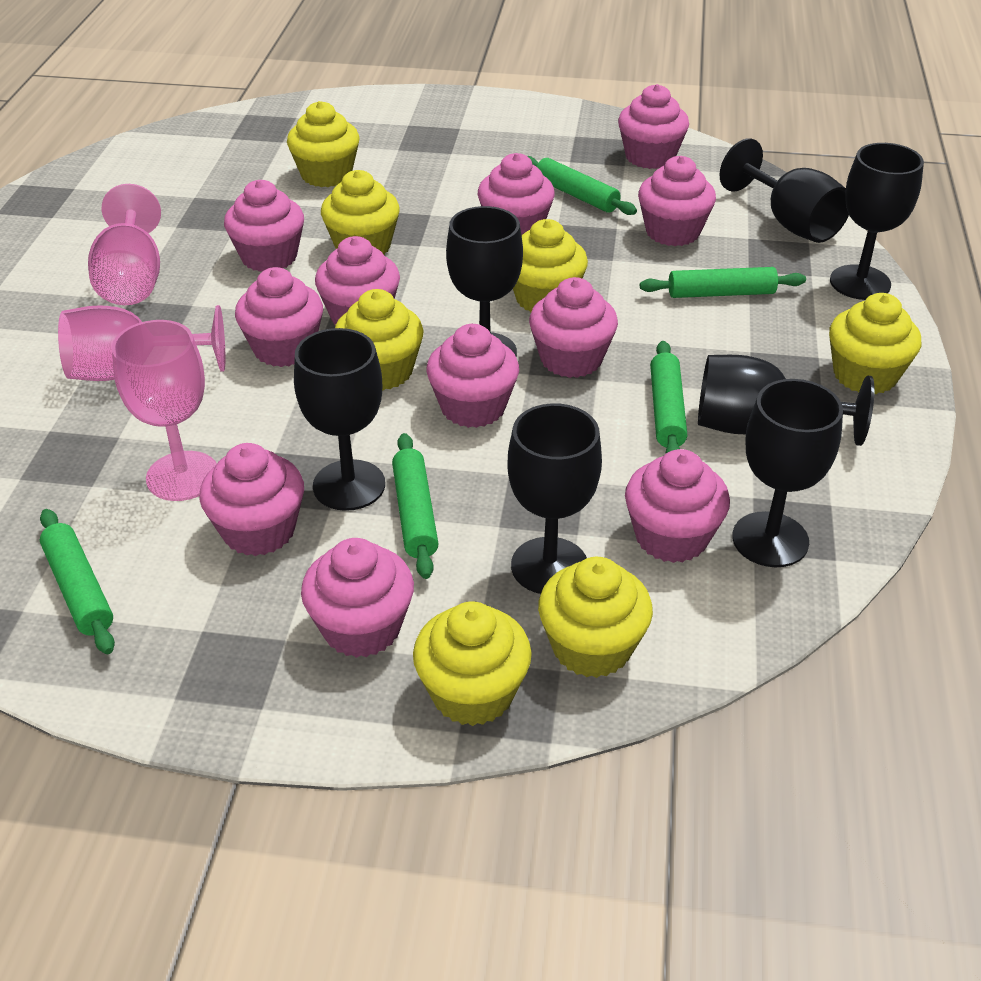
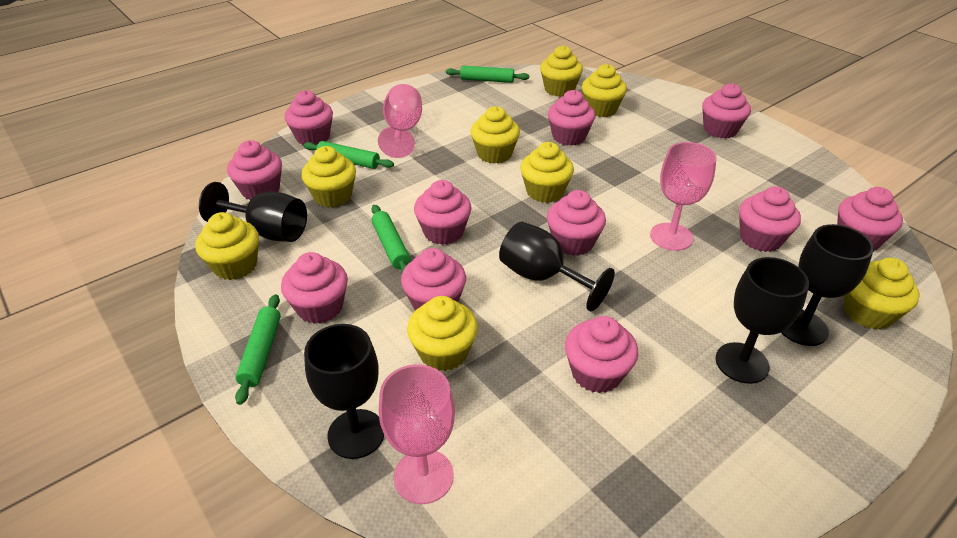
black goblet: 7 -> 5
green rolling pin: 5 -> 4
yellow cupcake: 7 -> 8

